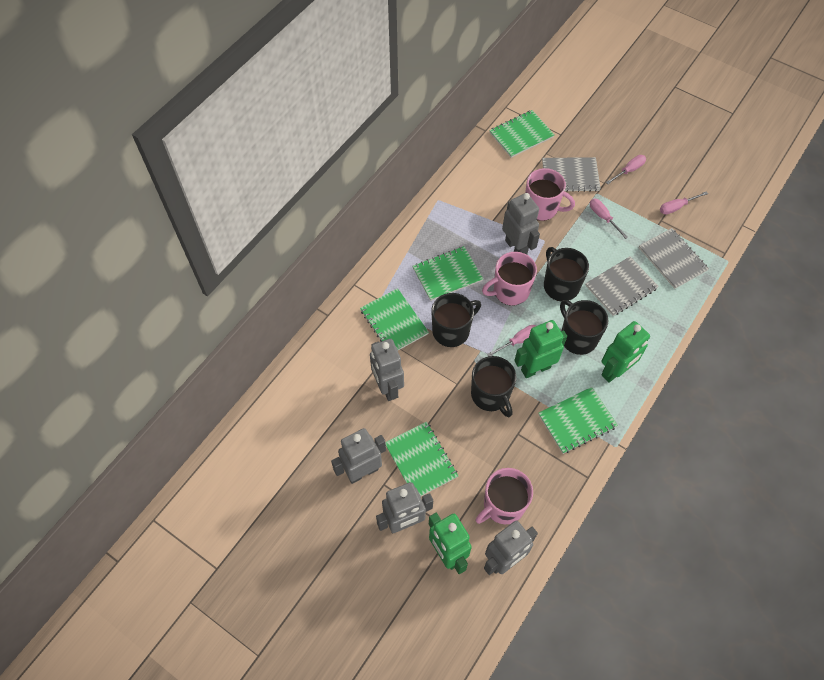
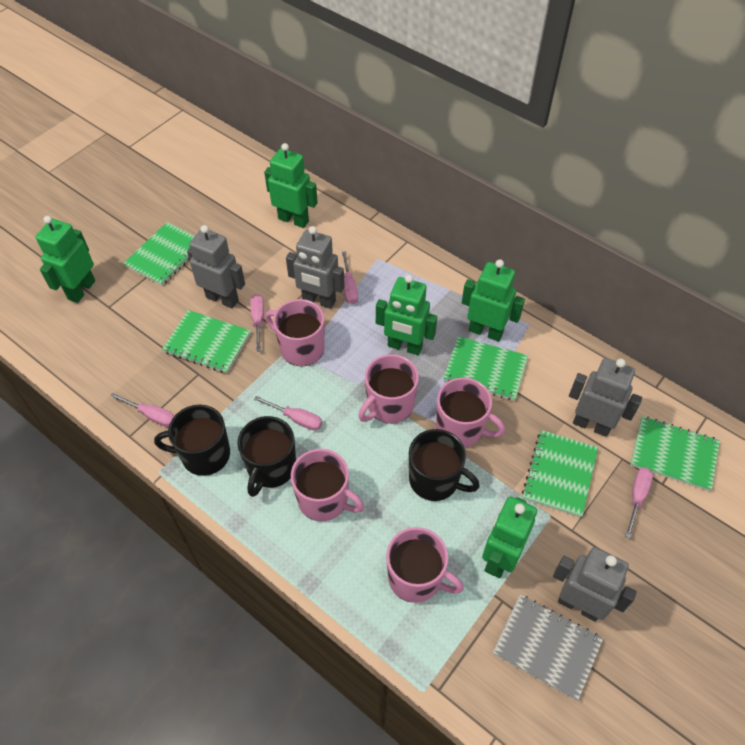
black mug: 4 -> 3
green robot: 3 -> 5
grey notebook: 3 -> 1
grey robot: 5 -> 4
pink mug: 3 -> 5
pink screwdriver: 4 -> 5

